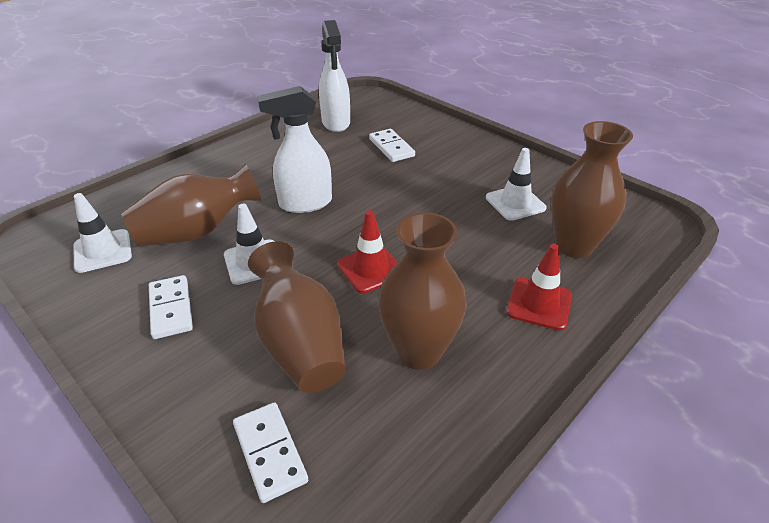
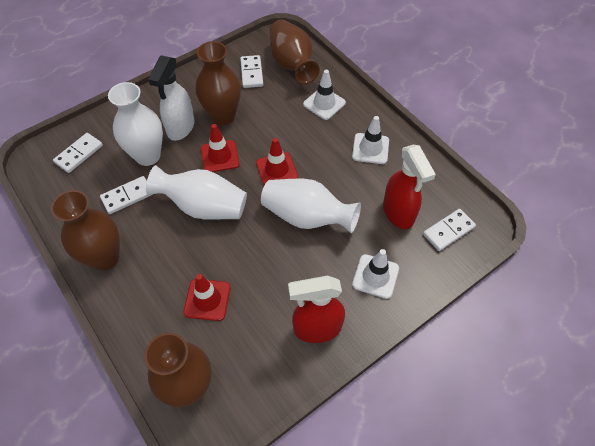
red spray bottle: 0 -> 2
red traffic cone: 2 -> 3
white domino: 3 -> 4
white spray bottle: 2 -> 1
white vase: 0 -> 3

